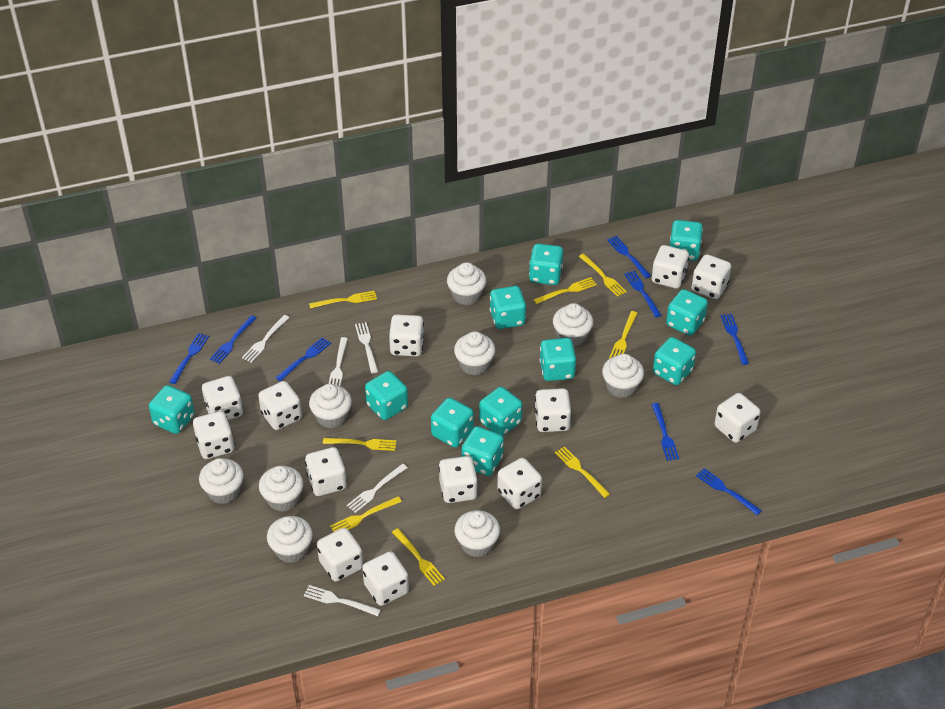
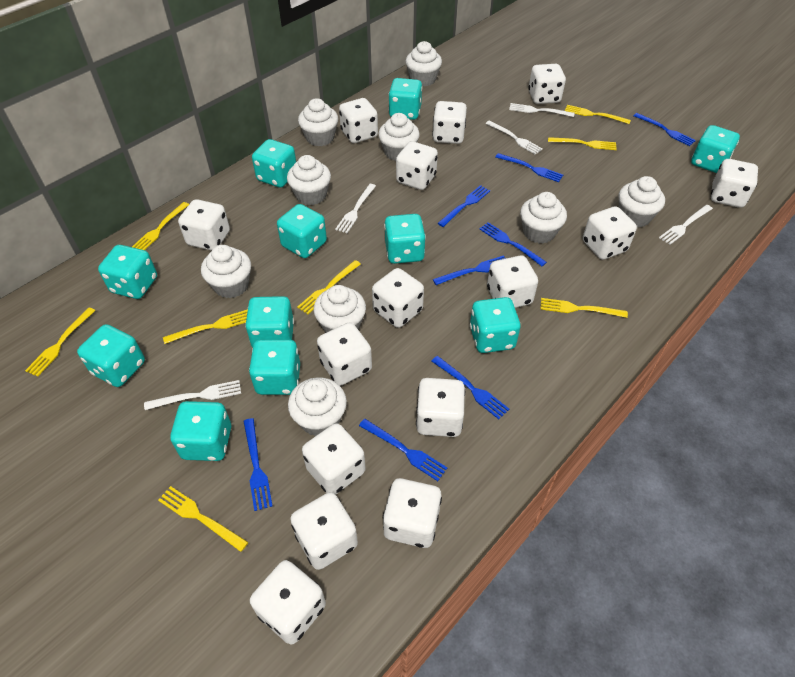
white dice: 13 -> 15

